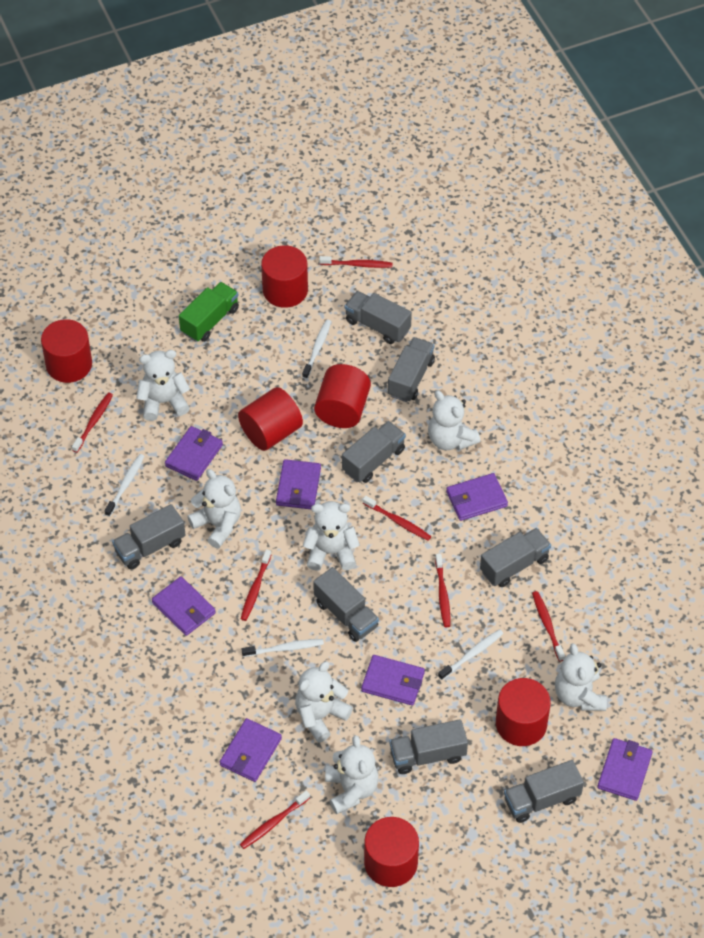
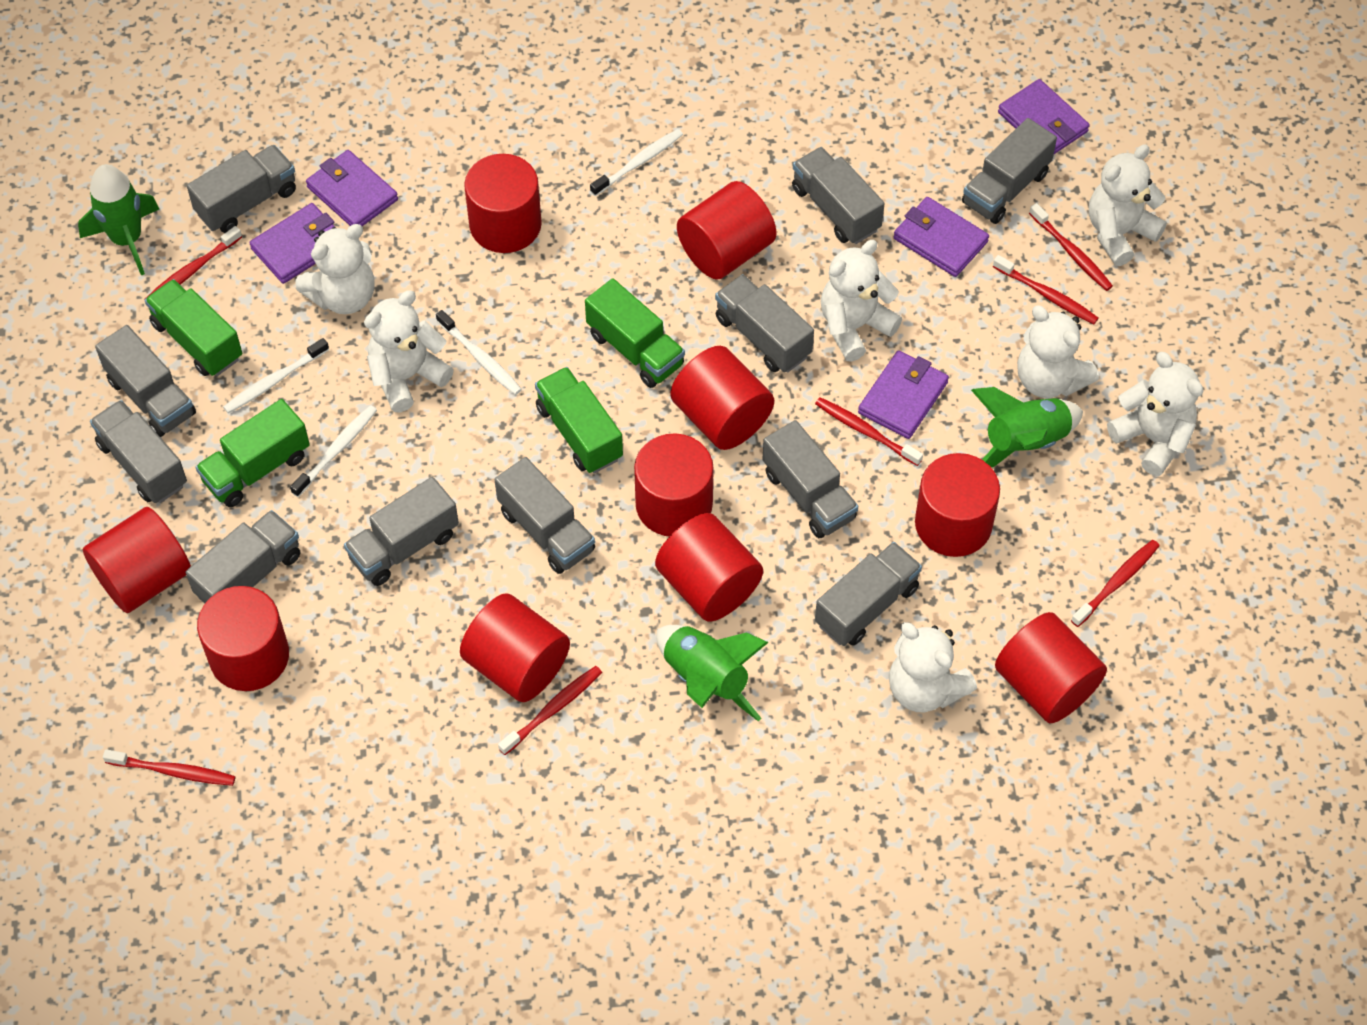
green rocket: 0 -> 3
green truck: 1 -> 4
grey truck: 8 -> 11
purple wallet: 7 -> 5
red cylinder: 6 -> 10

